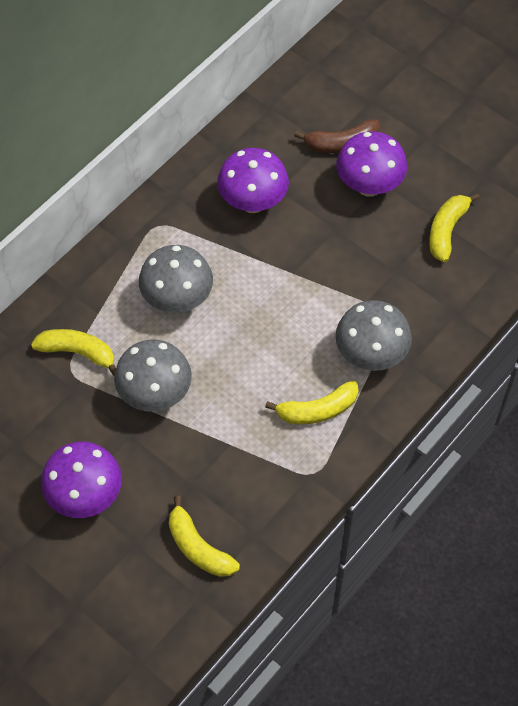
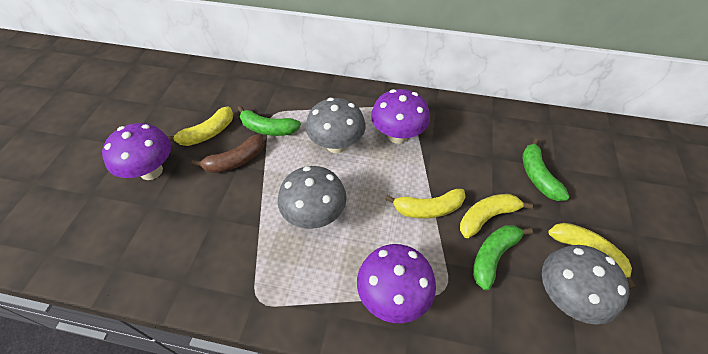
green banana: 0 -> 3

